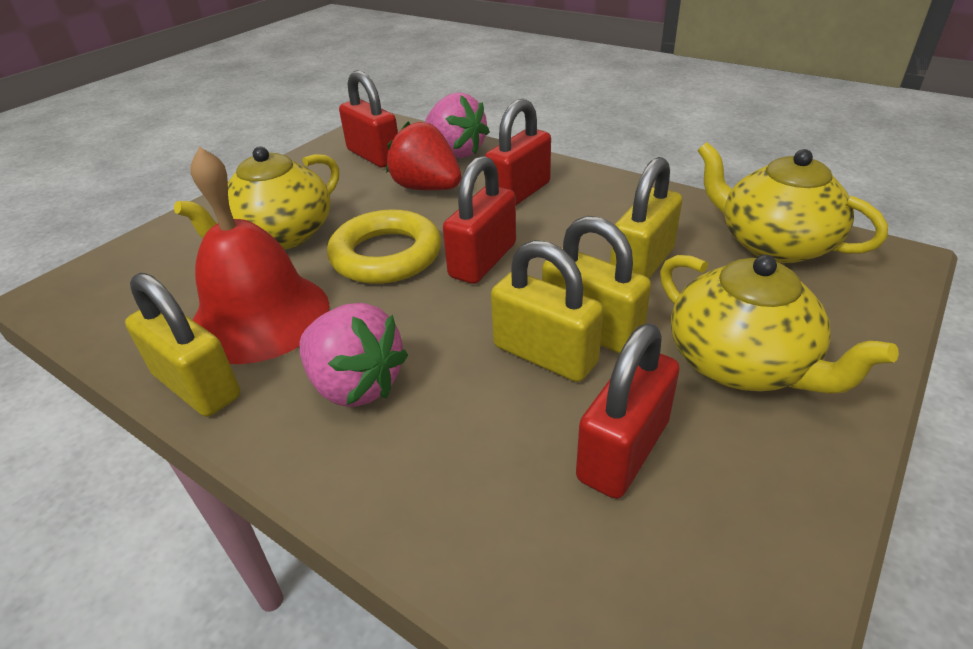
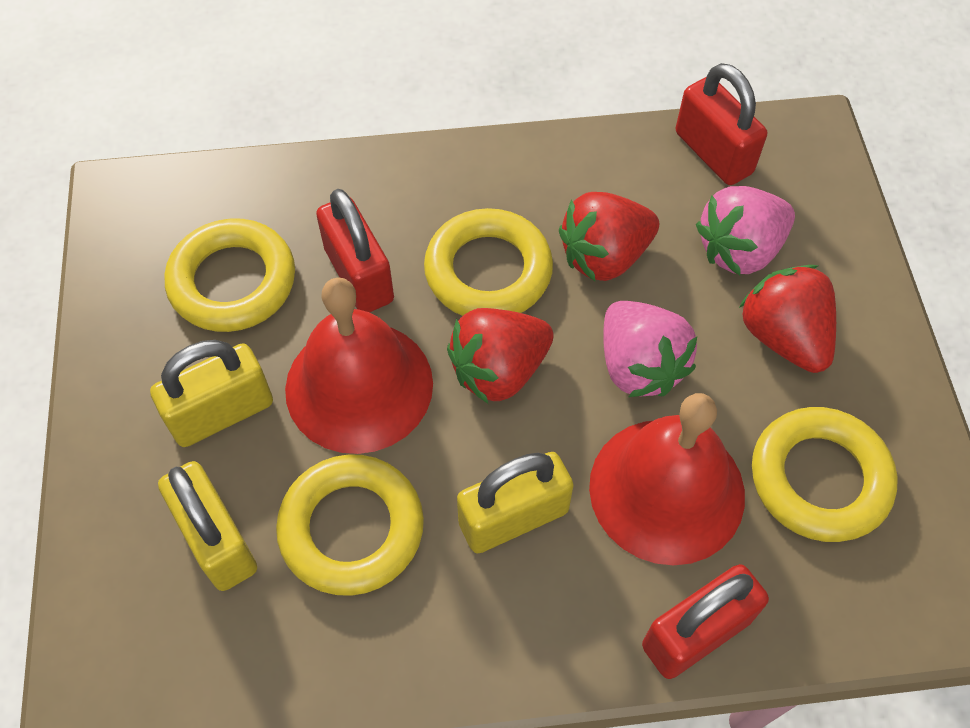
red bell: 1 -> 2
red padlock: 4 -> 3
red strawberry: 1 -> 3
yellow padlock: 4 -> 3
yellow ring: 1 -> 4
yellow teapot: 3 -> 0

